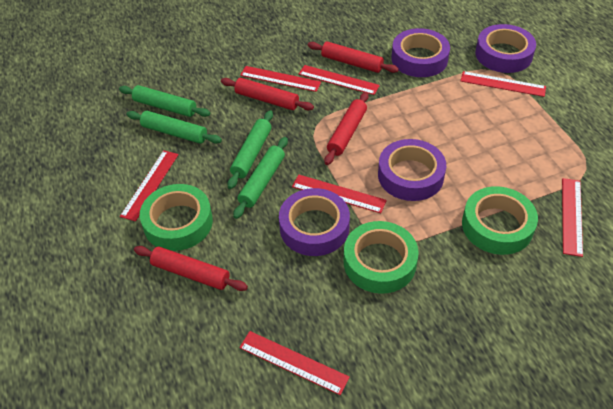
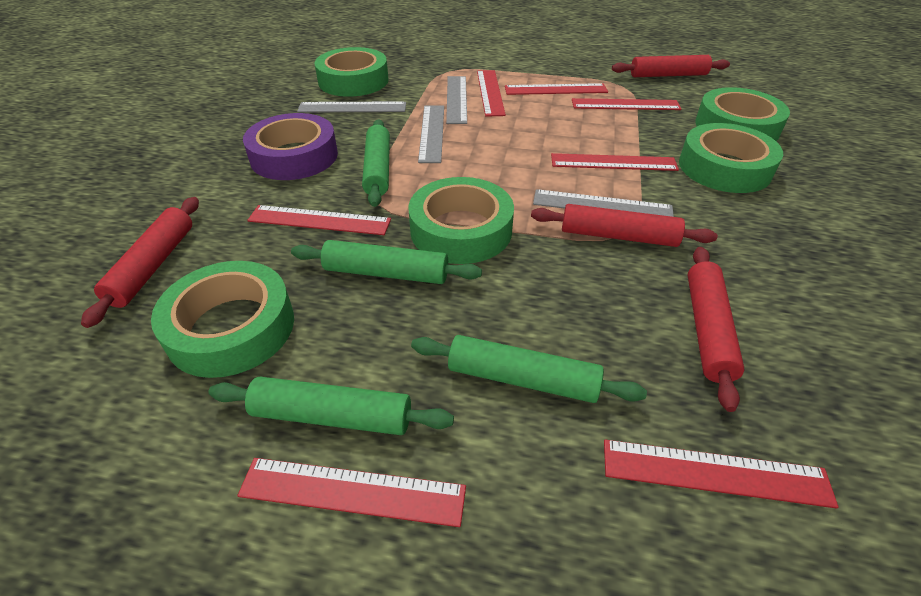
green tape: 3 -> 5
grey ruler: 0 -> 4
purple tape: 4 -> 1

